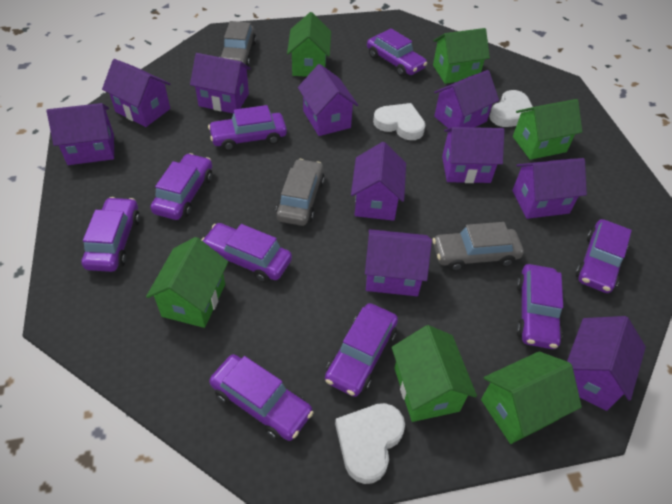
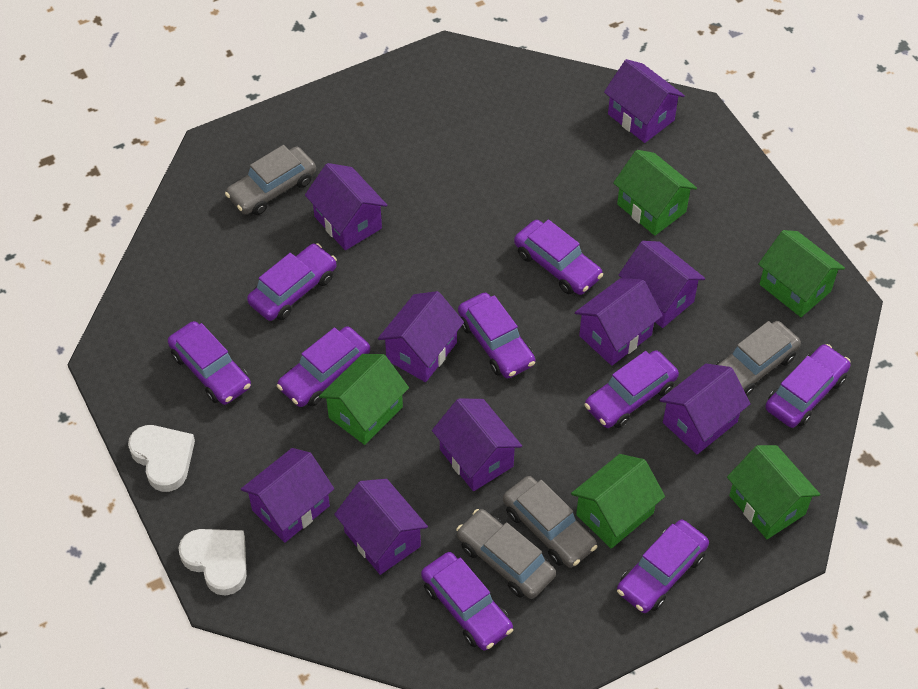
green house: 6 -> 5
grey car: 3 -> 4
purple house: 10 -> 9
white heart: 3 -> 2

